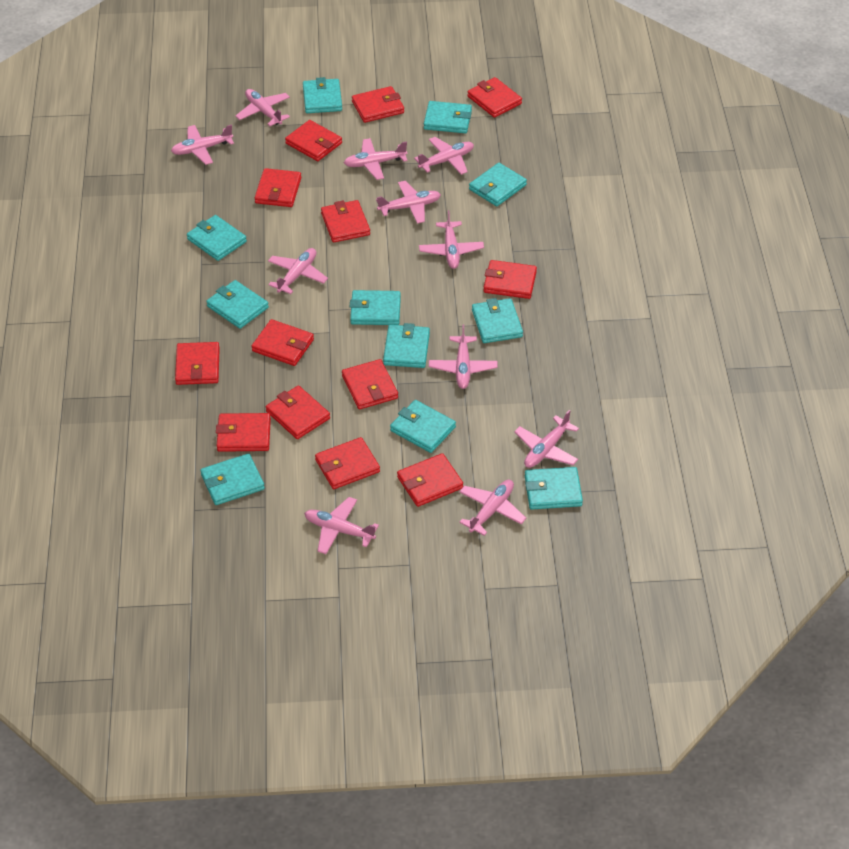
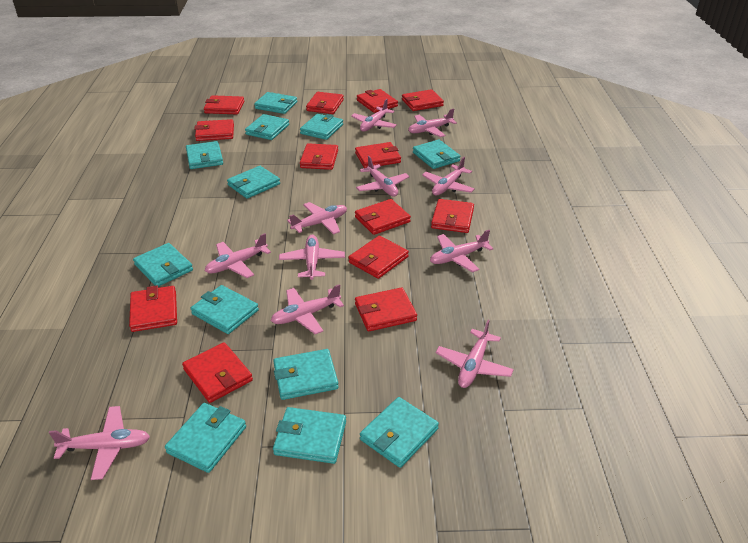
turquoise wallet: 11 -> 12

